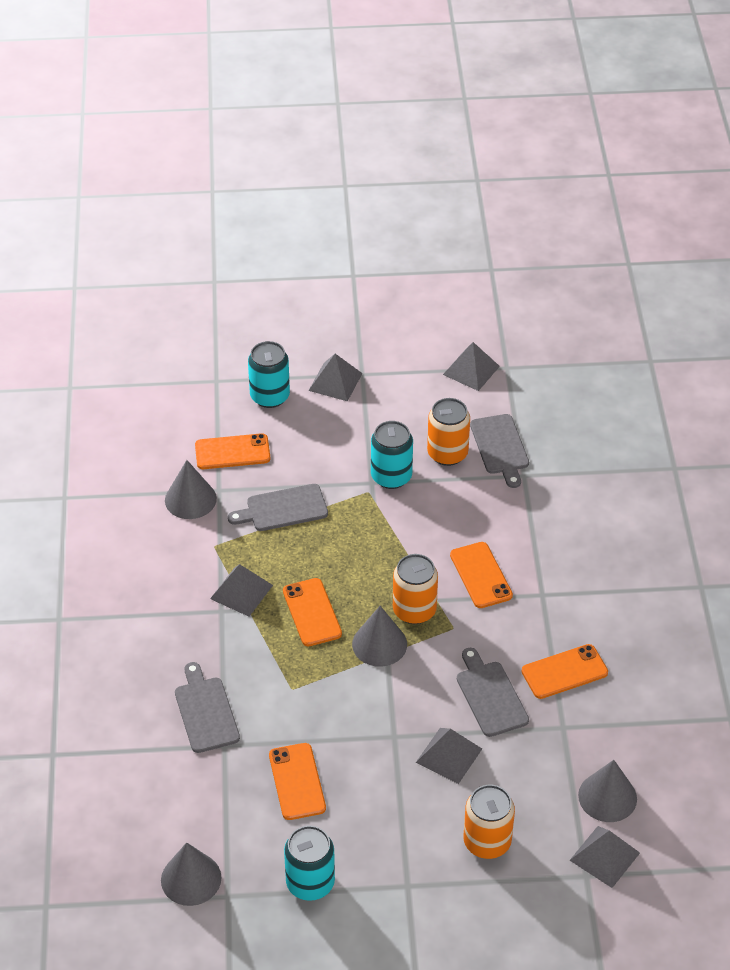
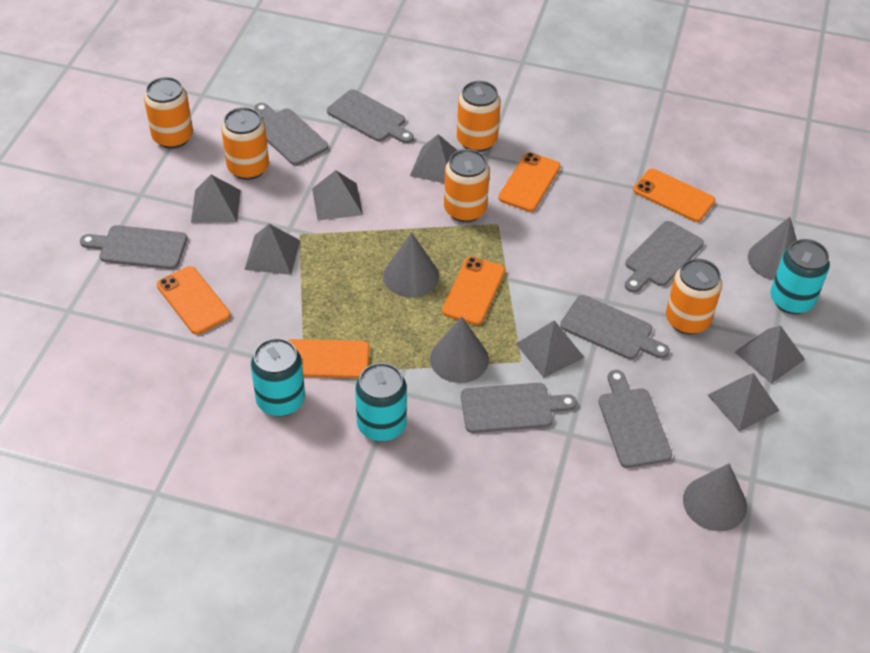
grey cutting board: 4 -> 7
grey pyramid: 5 -> 7
orange can: 3 -> 5

